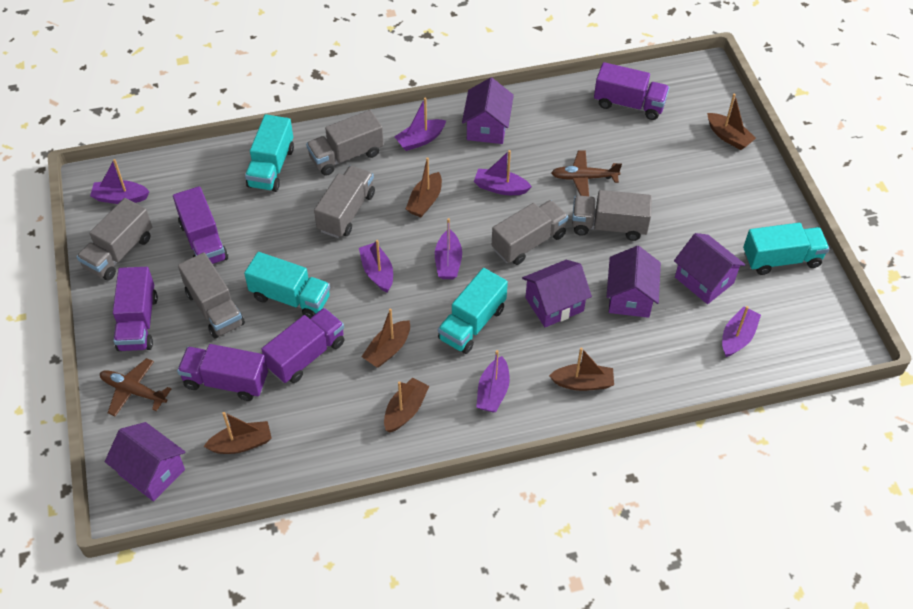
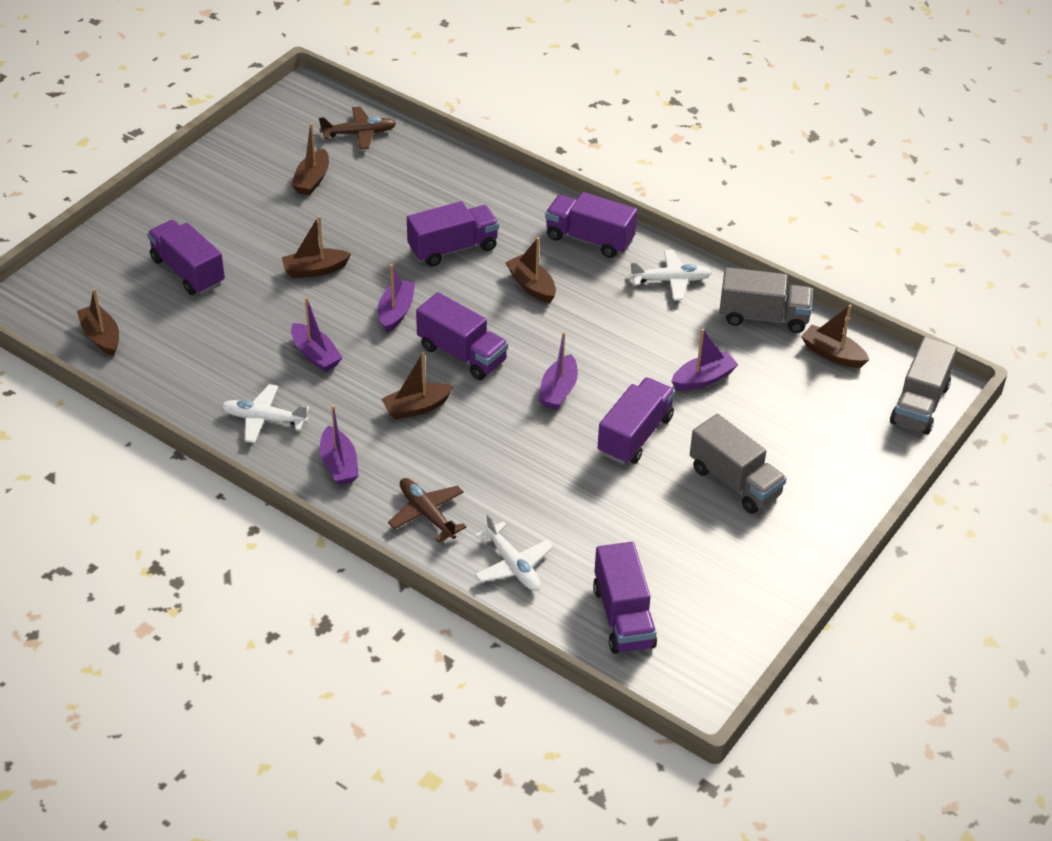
grey truck: 6 -> 3
purple boat: 7 -> 5
purple house: 5 -> 0
purple truck: 5 -> 6
turquoise truck: 4 -> 0
white plane: 0 -> 3

